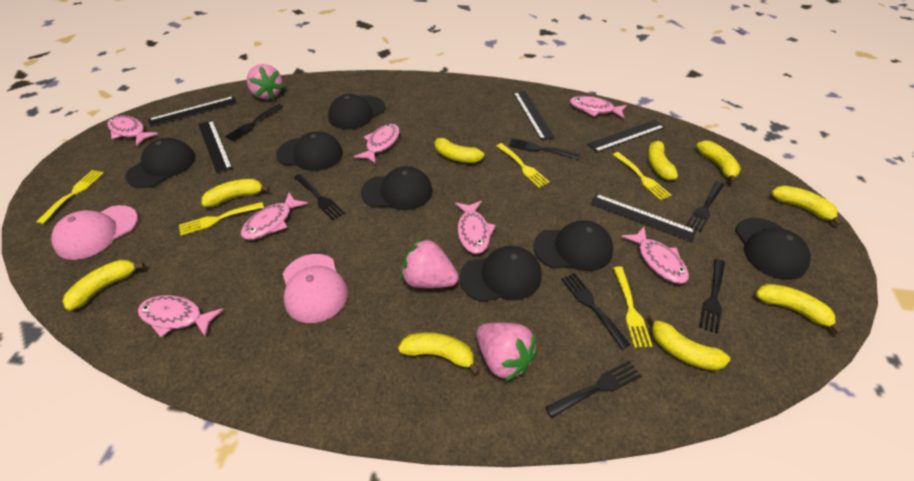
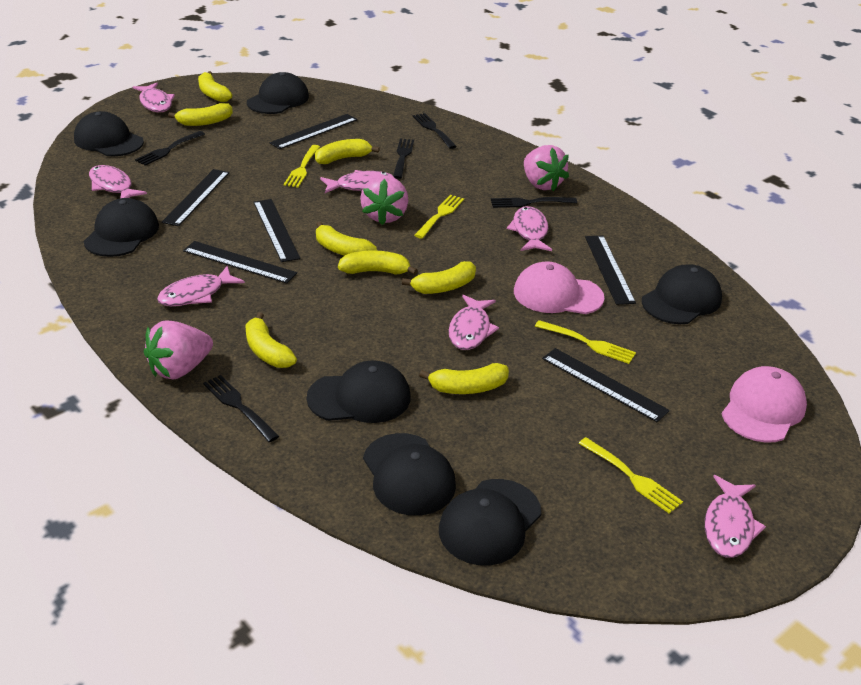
black fork: 7 -> 5
black ruler: 5 -> 6
yellow banana: 9 -> 8
yellow fork: 5 -> 4

